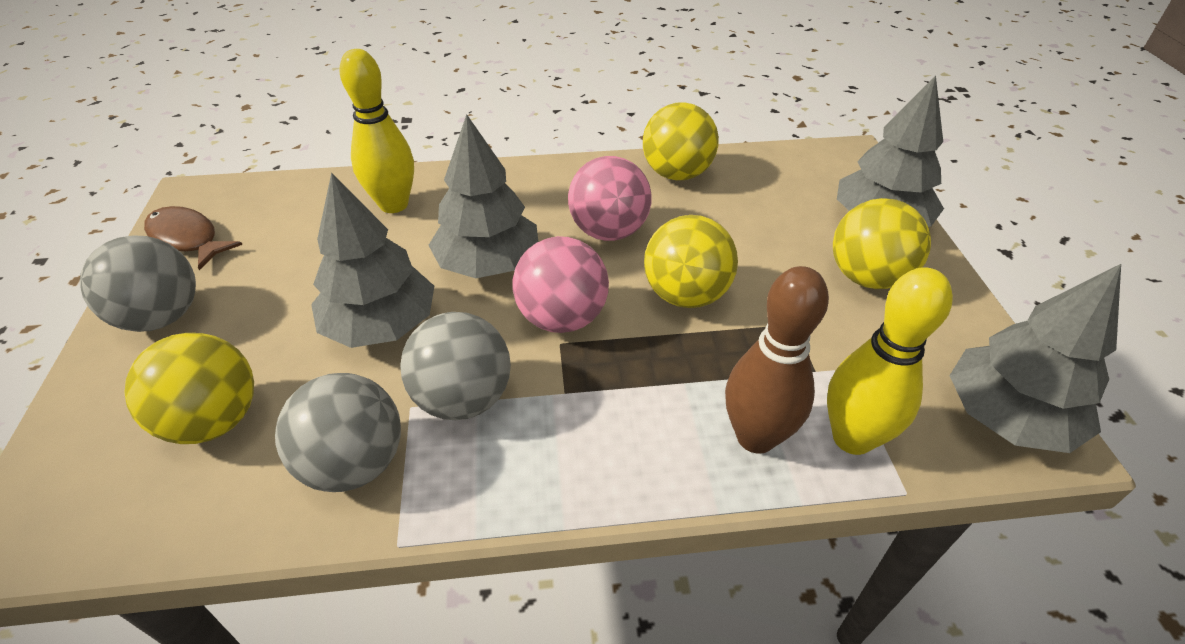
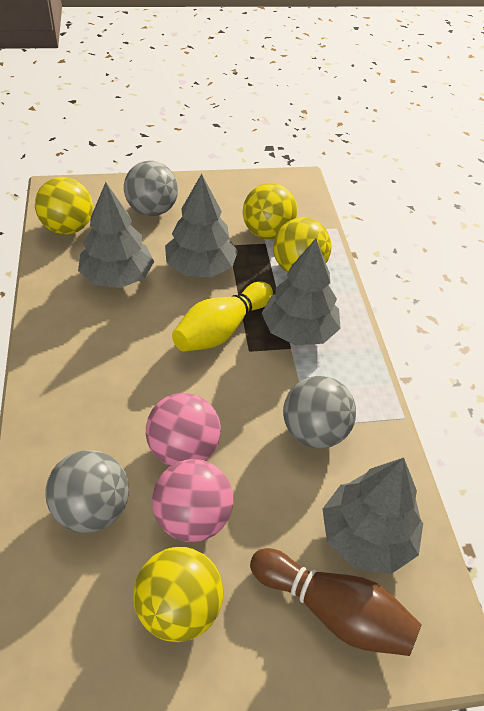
brown fish: 1 -> 0
yellow bowling pin: 2 -> 1

